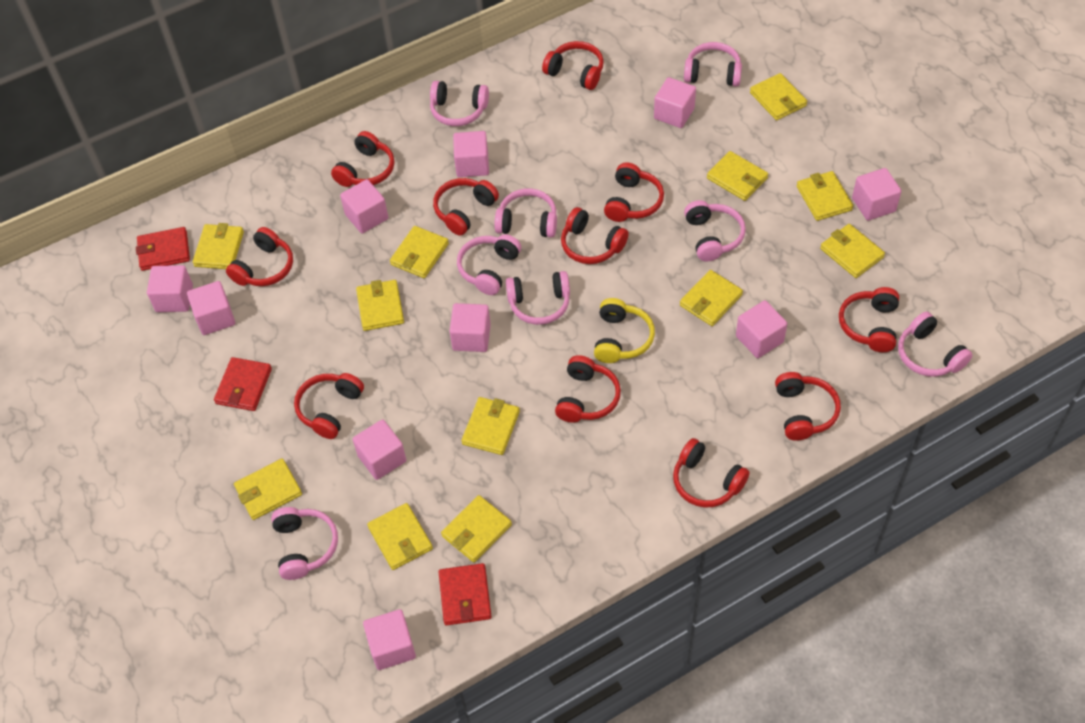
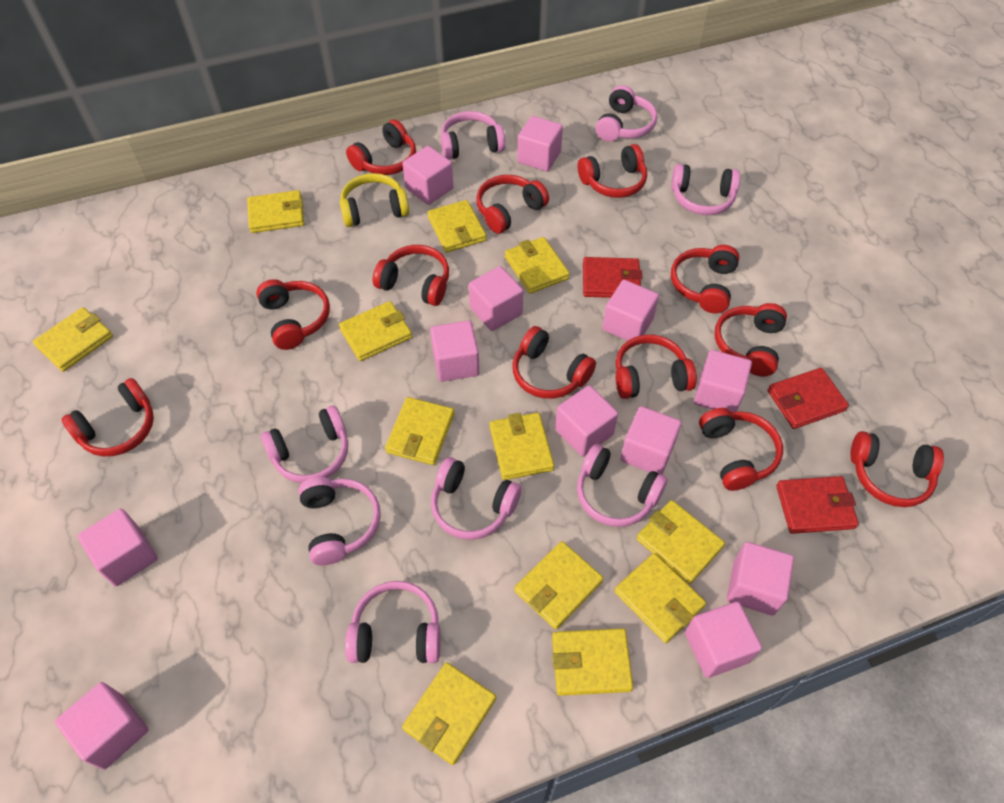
pink cube: 10 -> 12
red headphones: 11 -> 12

